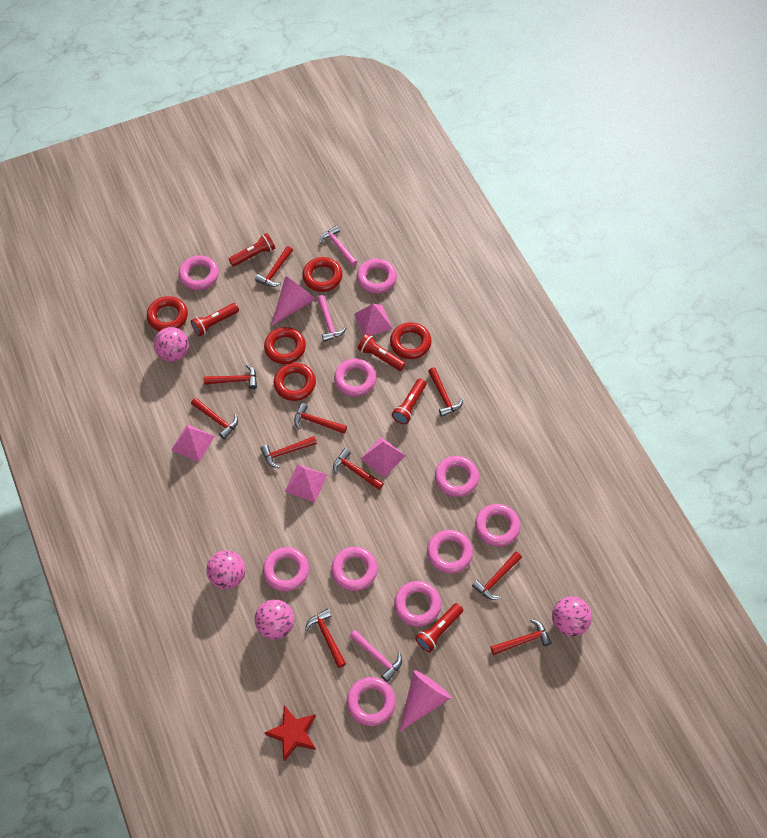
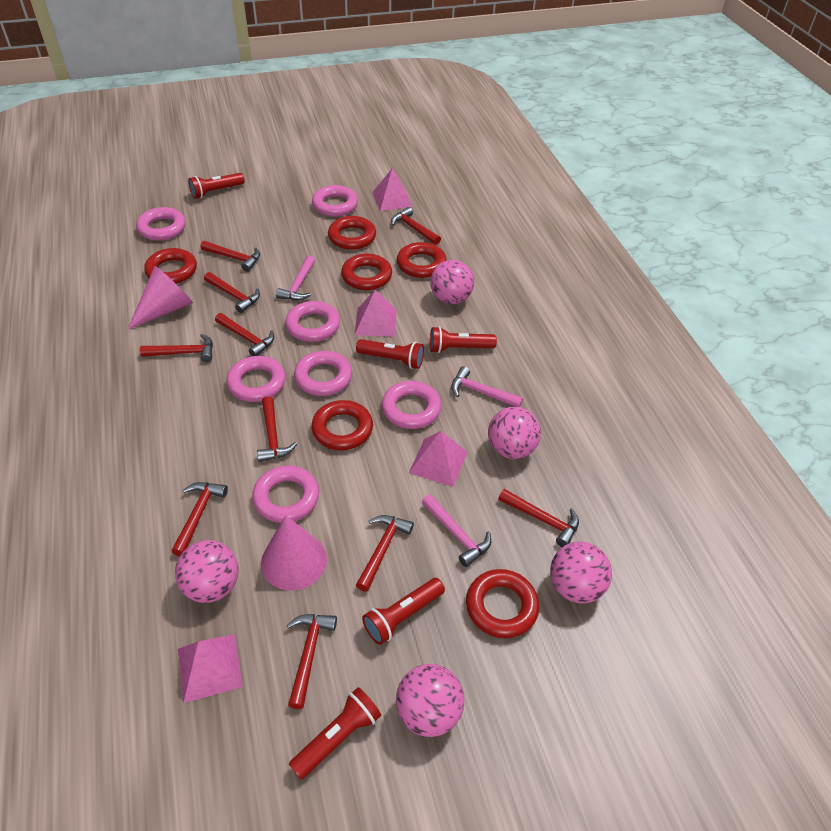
pink ball: 4 -> 5
pink ring: 10 -> 7
red ring: 5 -> 6
red star: 1 -> 0

